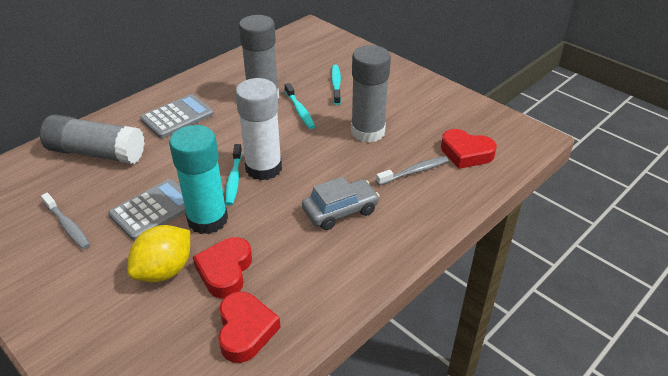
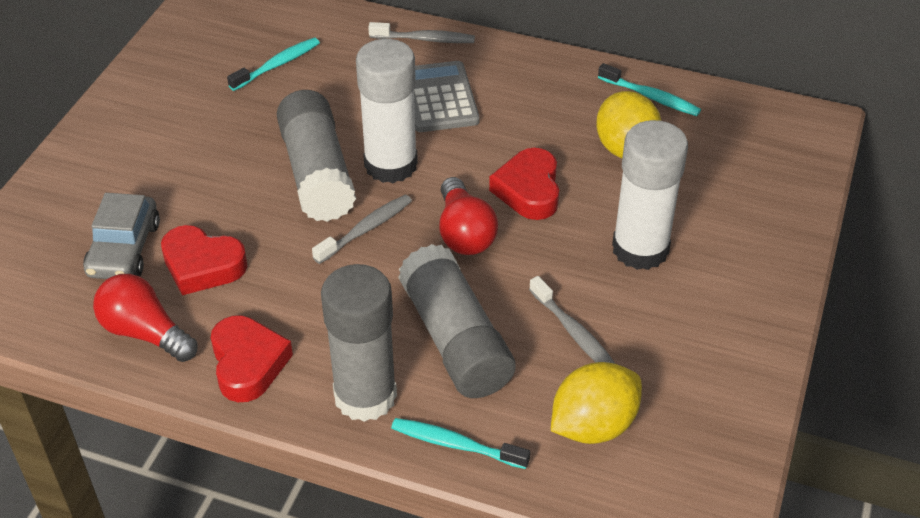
grey calculator: 2 -> 1
grey toothbrush: 2 -> 3
red light bulb: 0 -> 2
turquoise glue stick: 1 -> 0
white glue stick: 1 -> 2
yellow lemon: 1 -> 2

